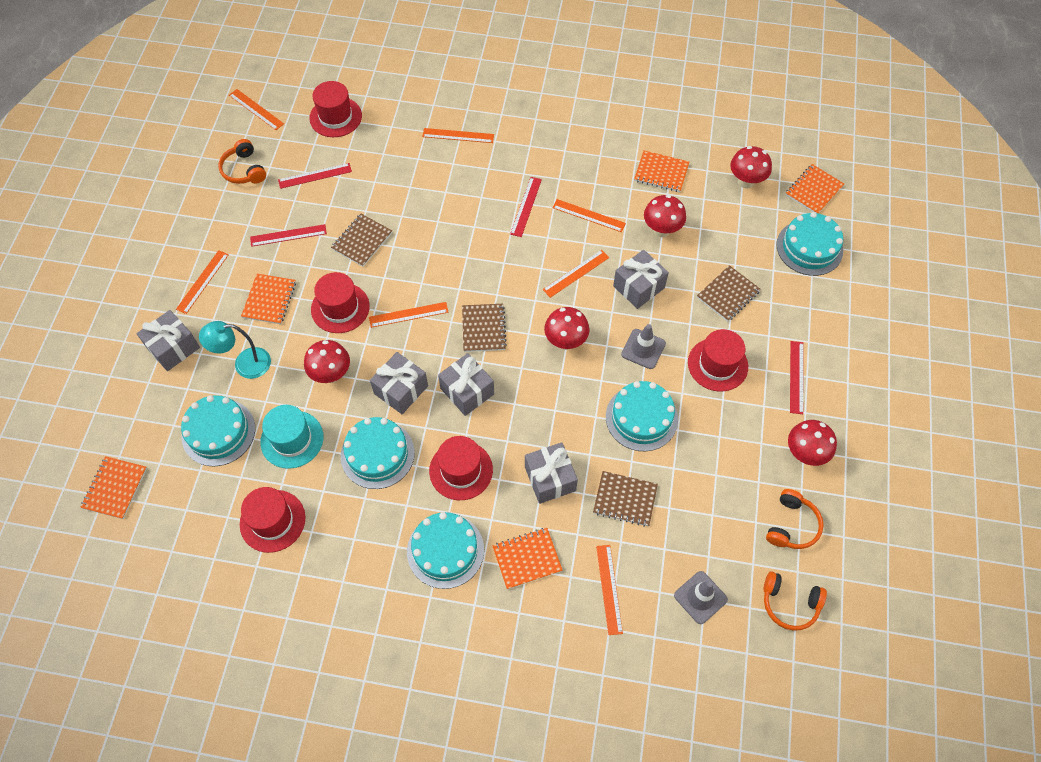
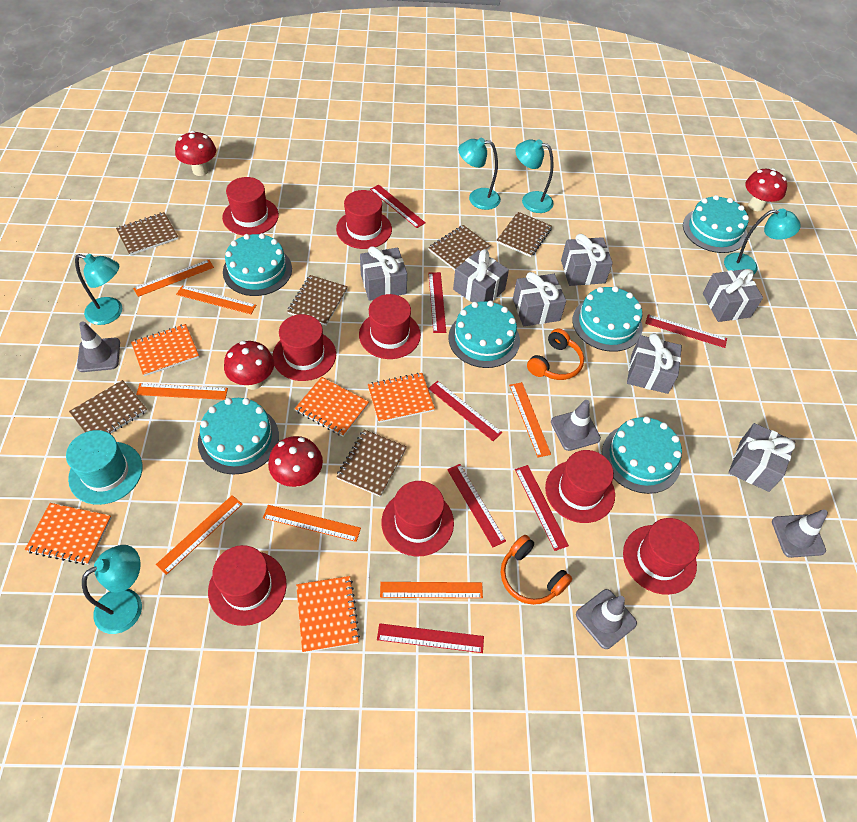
brown notebook: 4 -> 6
grey gift: 5 -> 7
grey traffic cone: 2 -> 4
orange headphones: 3 -> 2
red hat: 5 -> 8
red mushroom: 5 -> 4
red ruler: 4 -> 7
turquoise cake: 5 -> 6
turquoise lamp: 1 -> 5

